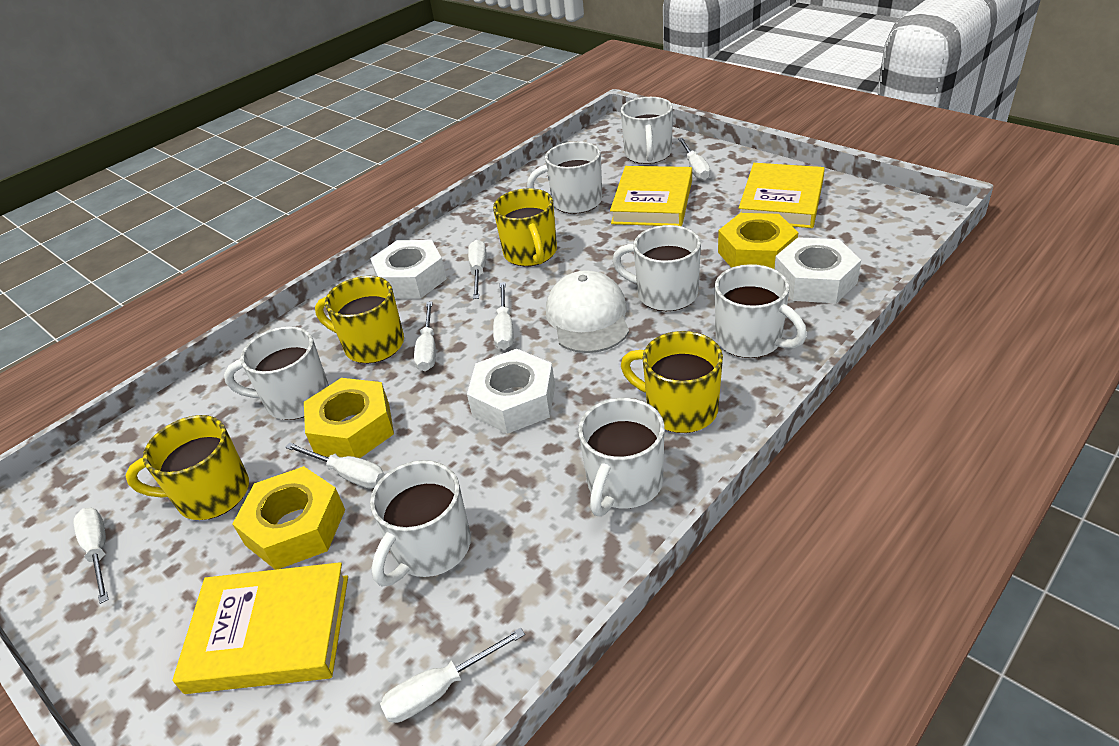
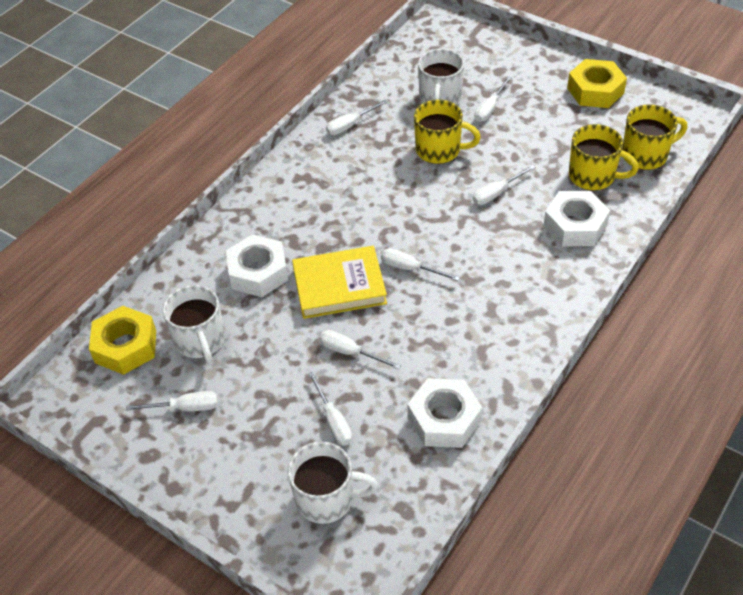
white cap: 1 -> 0
white mug: 7 -> 3
yellow book: 3 -> 1
yellow mug: 4 -> 3
yellow nut: 3 -> 2

